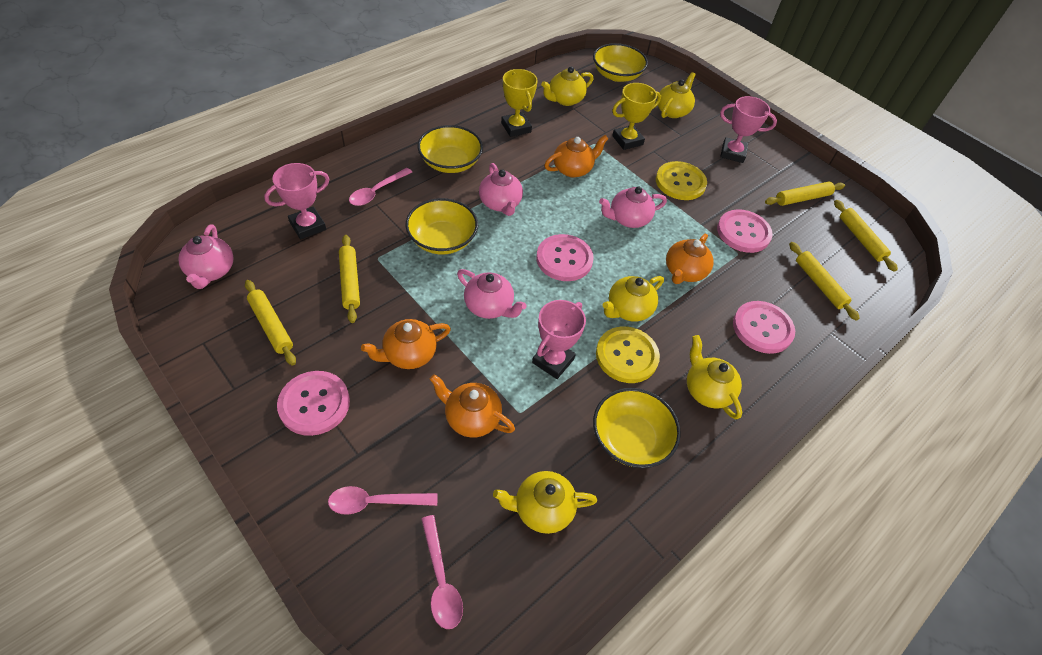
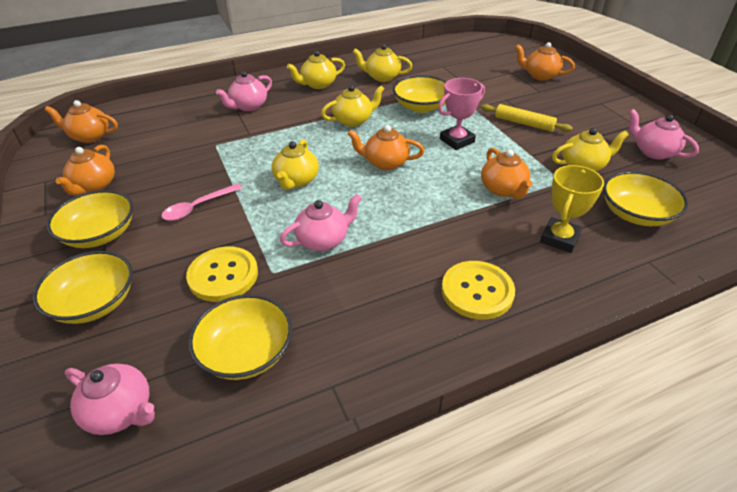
orange teapot: 4 -> 5
pink button: 4 -> 0
pink spoon: 3 -> 1
pink trophy: 3 -> 1
yellow bowl: 4 -> 5
yellow rolling pin: 5 -> 1
yellow trophy: 2 -> 1

